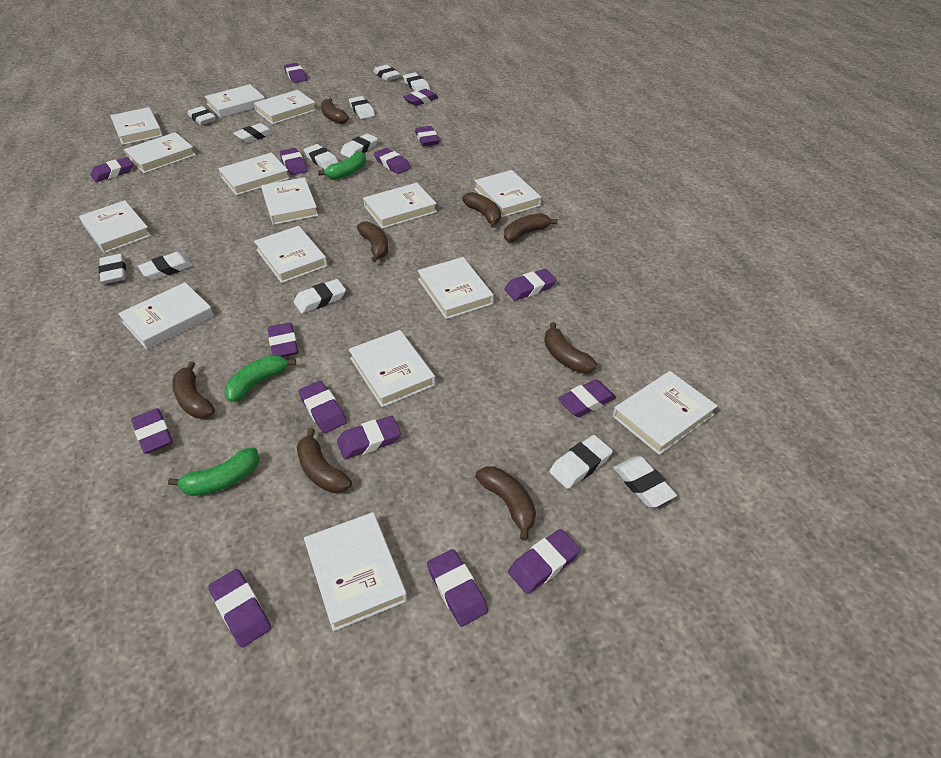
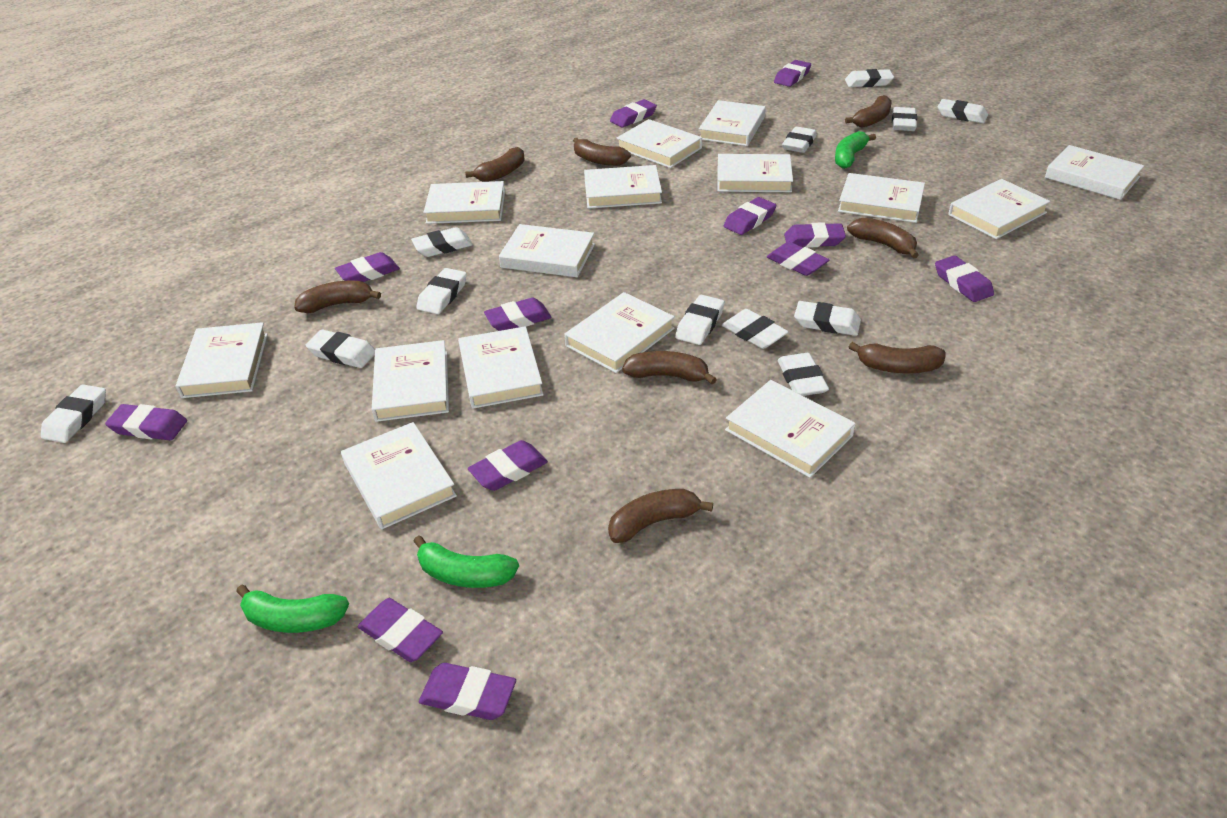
purple eraser: 15 -> 12

